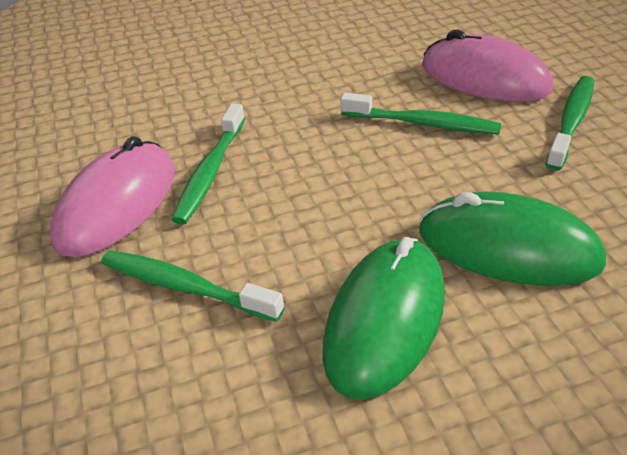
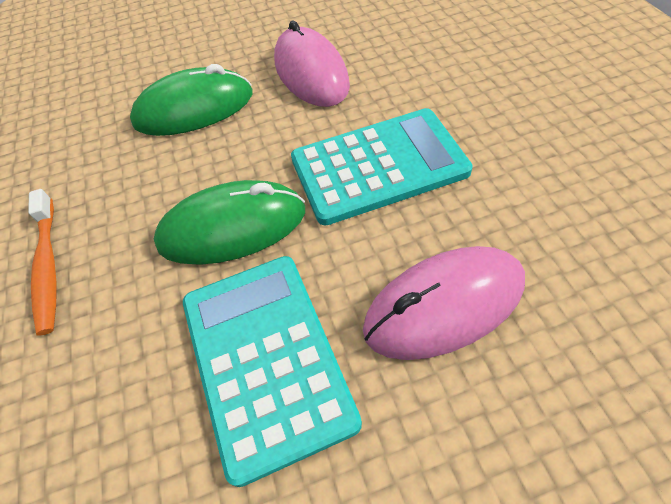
green toothbrush: 4 -> 0
orange toothbrush: 0 -> 1
turquoise calculator: 0 -> 2

